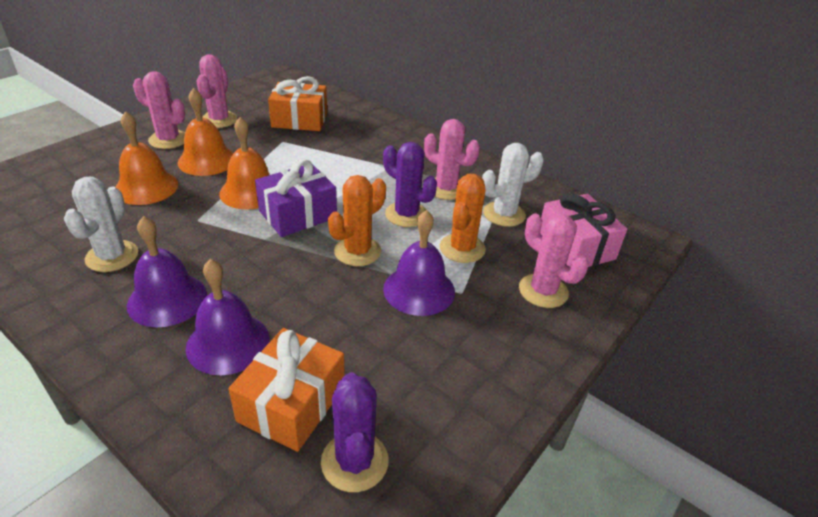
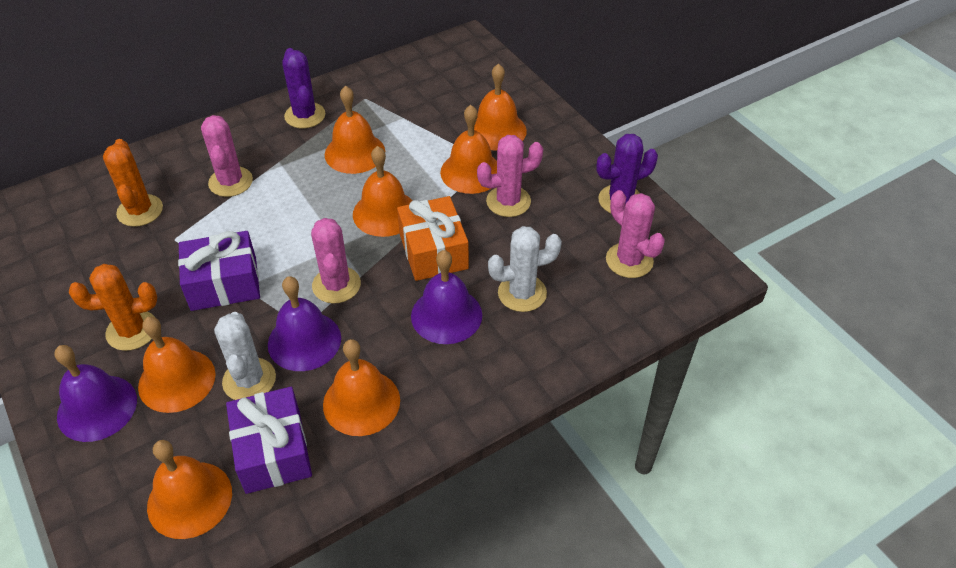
orange bell: 3 -> 7
orange gift: 2 -> 1
pink gift: 1 -> 0
purple gift: 1 -> 2

